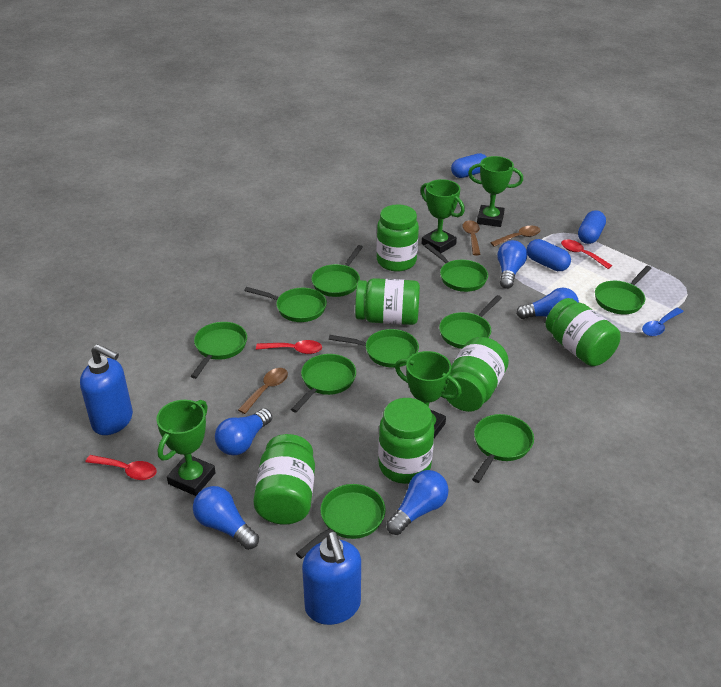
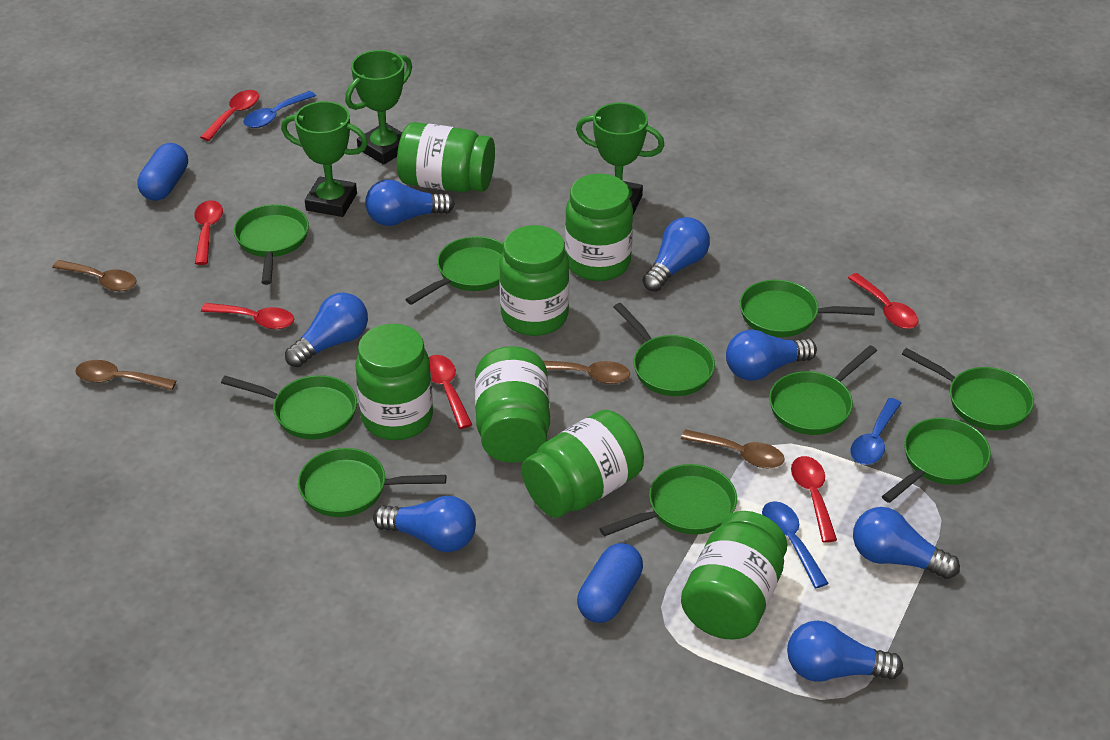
blue capsule: 3 -> 2
blue light bulb: 5 -> 7
blue soap dispenser: 2 -> 0
blue spoon: 1 -> 3
brown spoon: 3 -> 4
green jar: 6 -> 7
green trophy: 4 -> 3
red spoon: 3 -> 6

